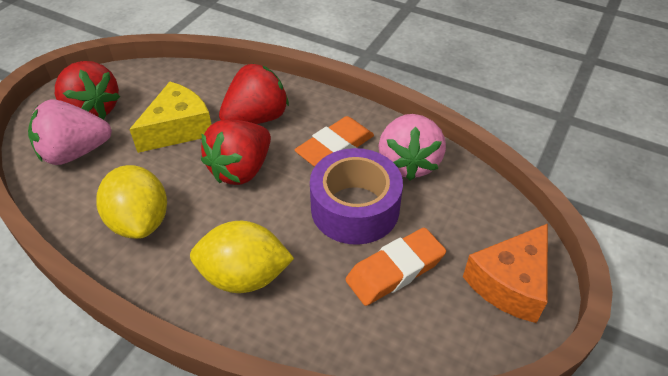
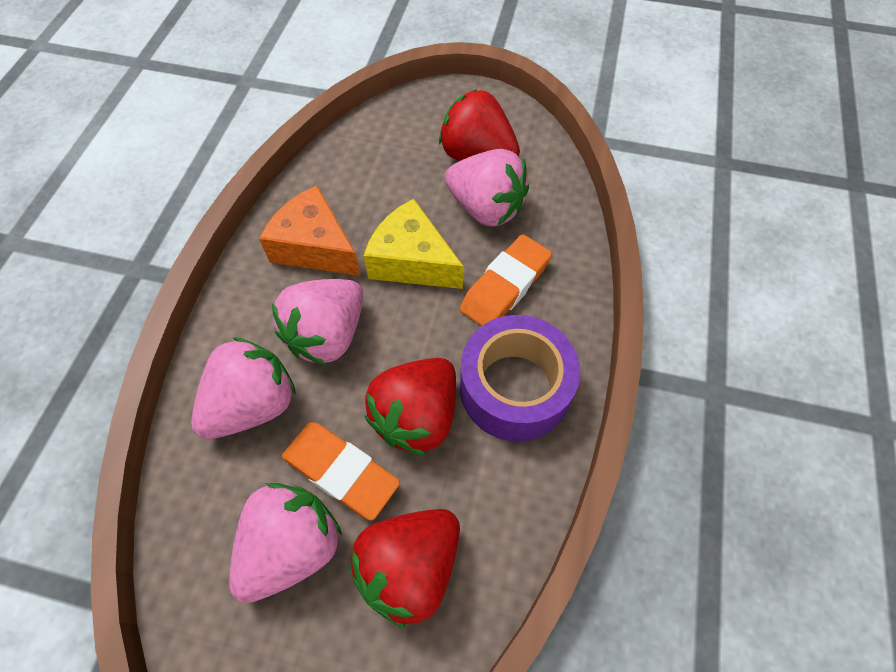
pink strawberry: 2 -> 4
yellow lemon: 2 -> 0

